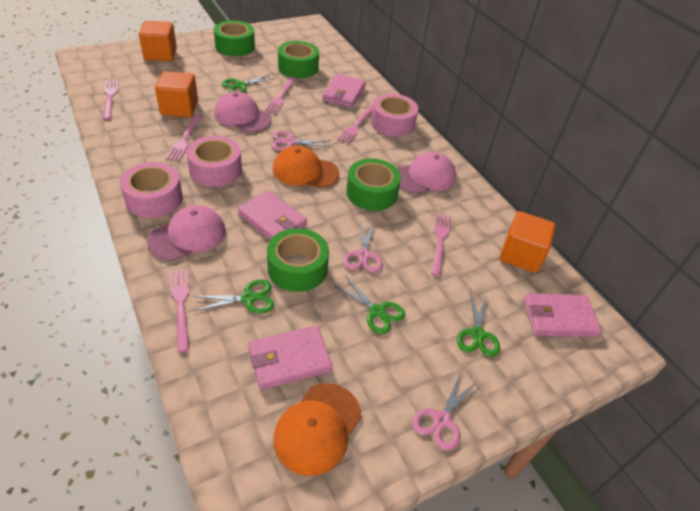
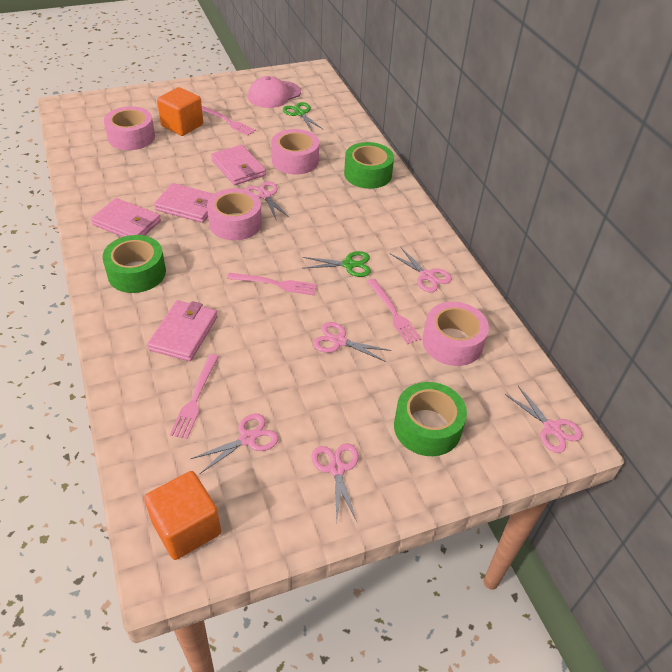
green scissors: 4 -> 2
green tape: 4 -> 3
orange cap: 2 -> 0
orange cube: 3 -> 2
pink cap: 3 -> 1
pink fork: 6 -> 4
pink scissors: 3 -> 6
pink tape: 3 -> 4

